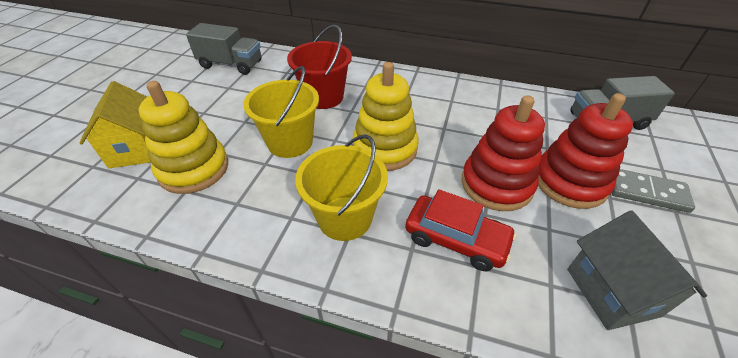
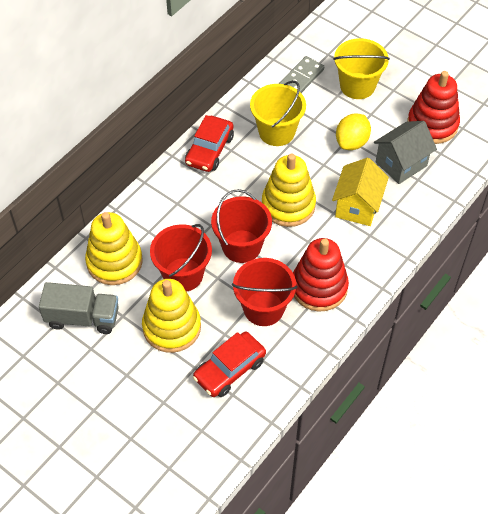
grey truck: 2 -> 1
red bucket: 1 -> 3
red car: 1 -> 2
yellow lemon: 0 -> 1
yellow stacking toy: 2 -> 3

